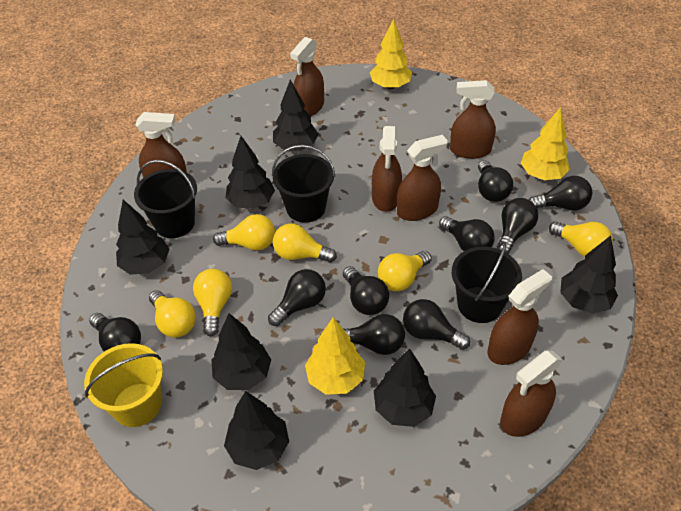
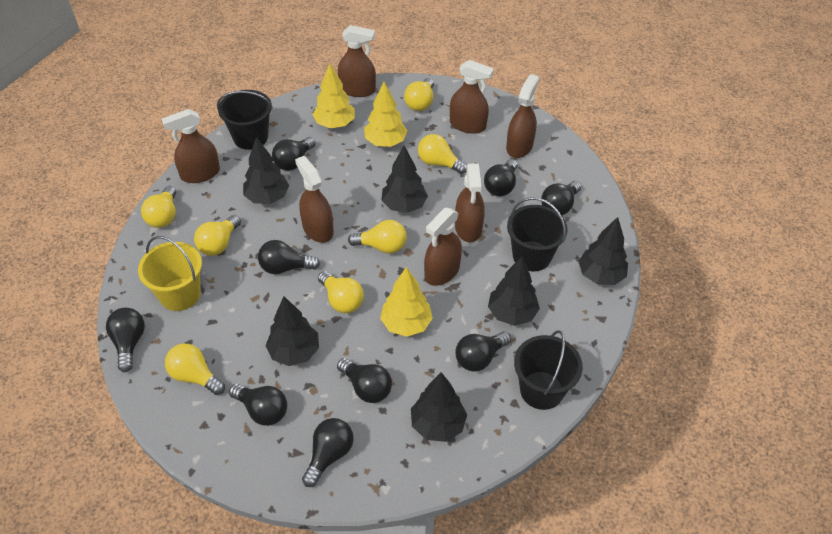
black tree: 7 -> 6
yellow light bulb: 6 -> 7

